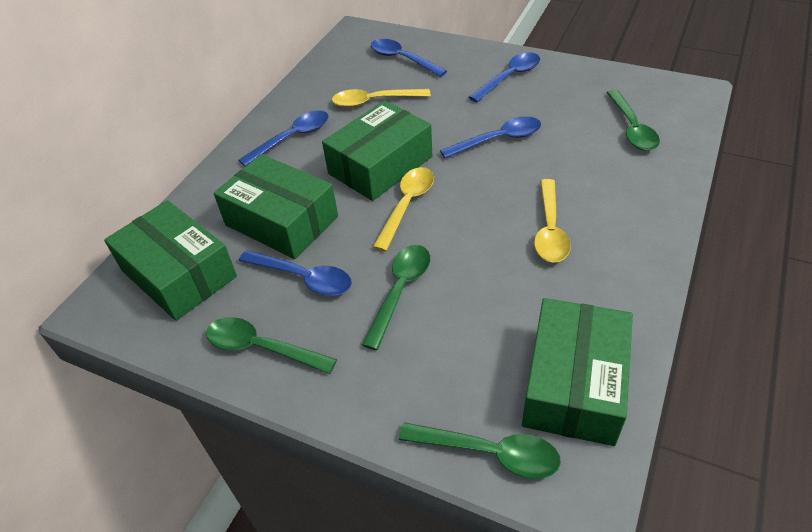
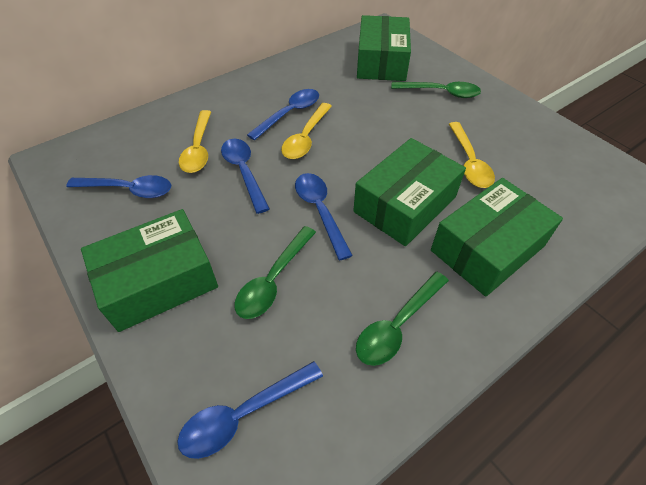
green spoon: 4 -> 3

